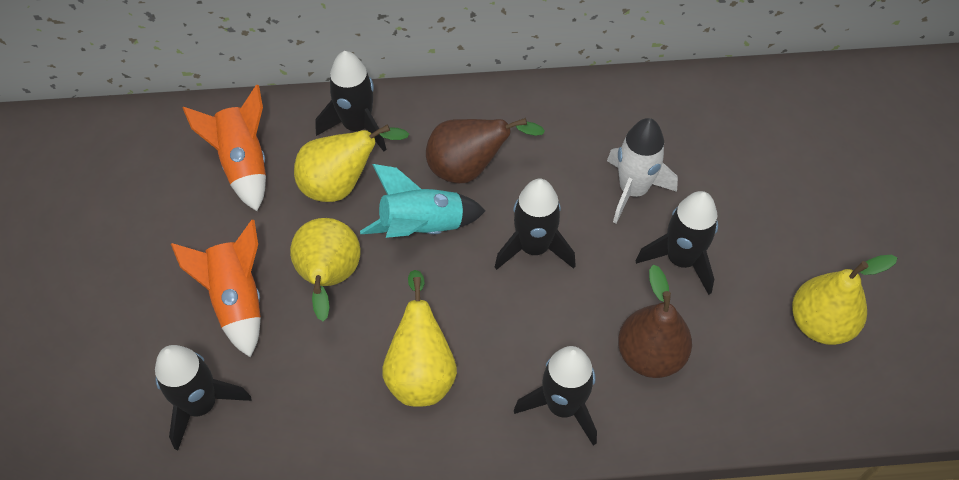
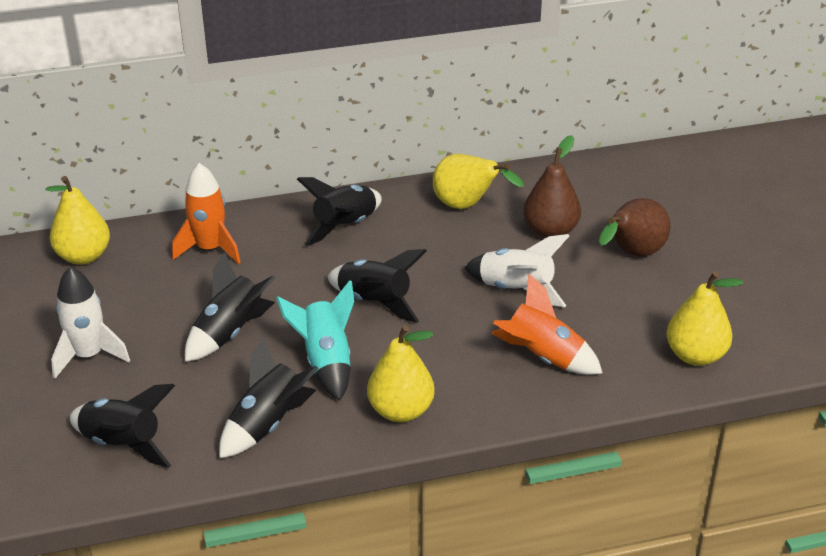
white rocket: 1 -> 2

